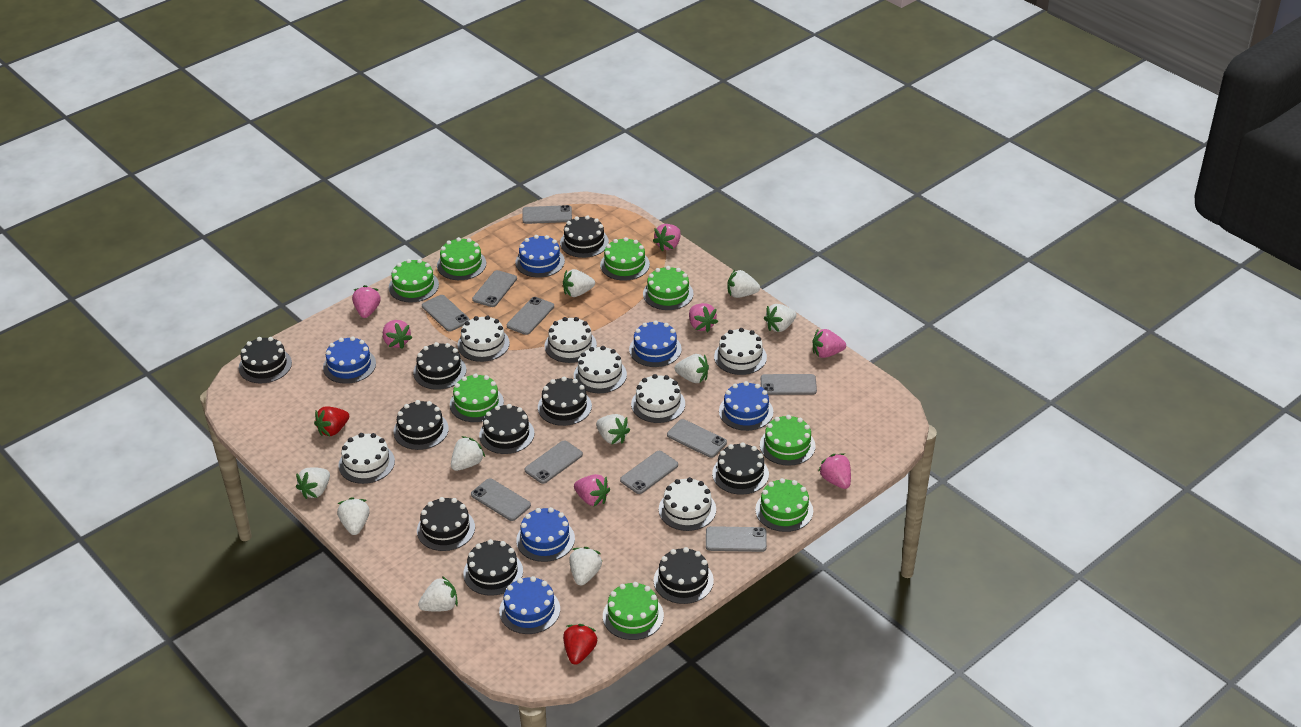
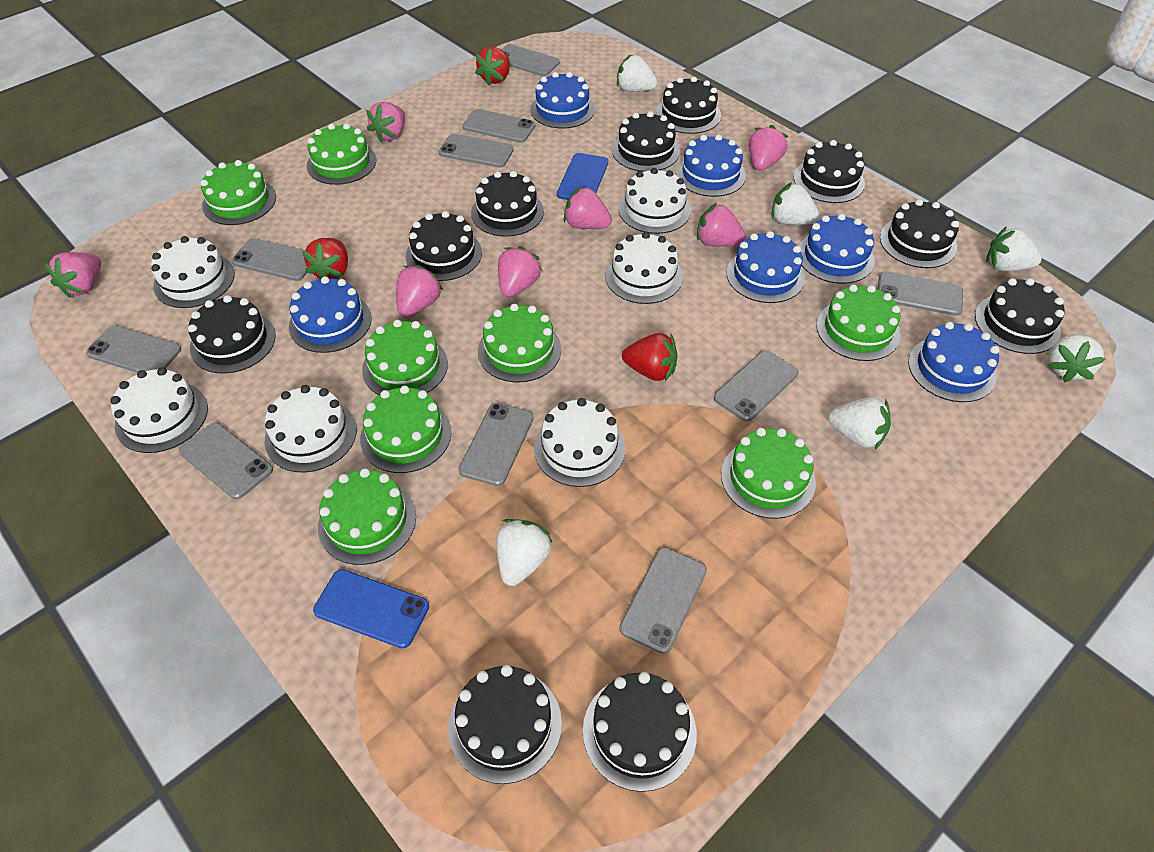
blue phone: 0 -> 2
red strawberry: 2 -> 3
white cake: 7 -> 6
white strawberry: 10 -> 6

